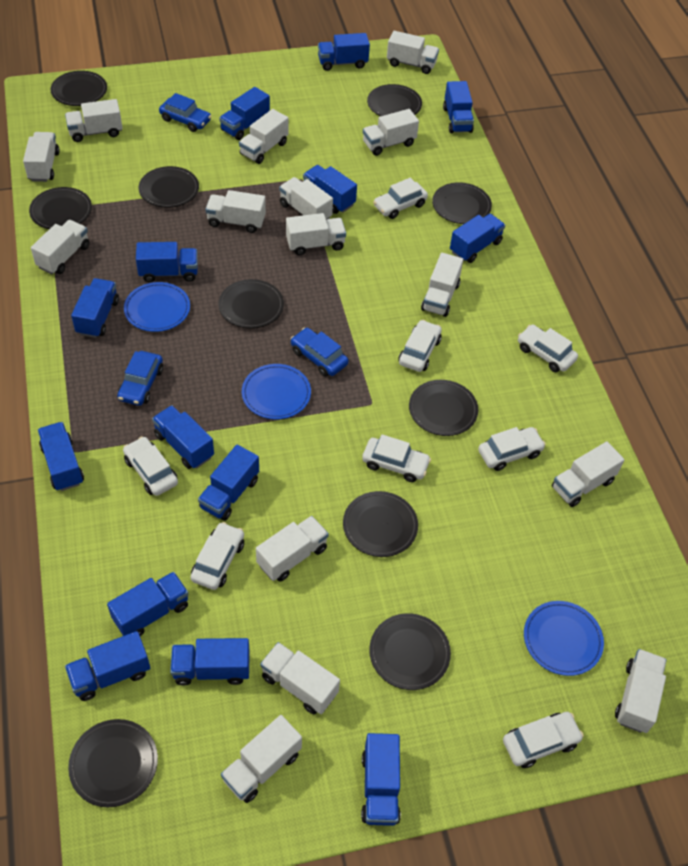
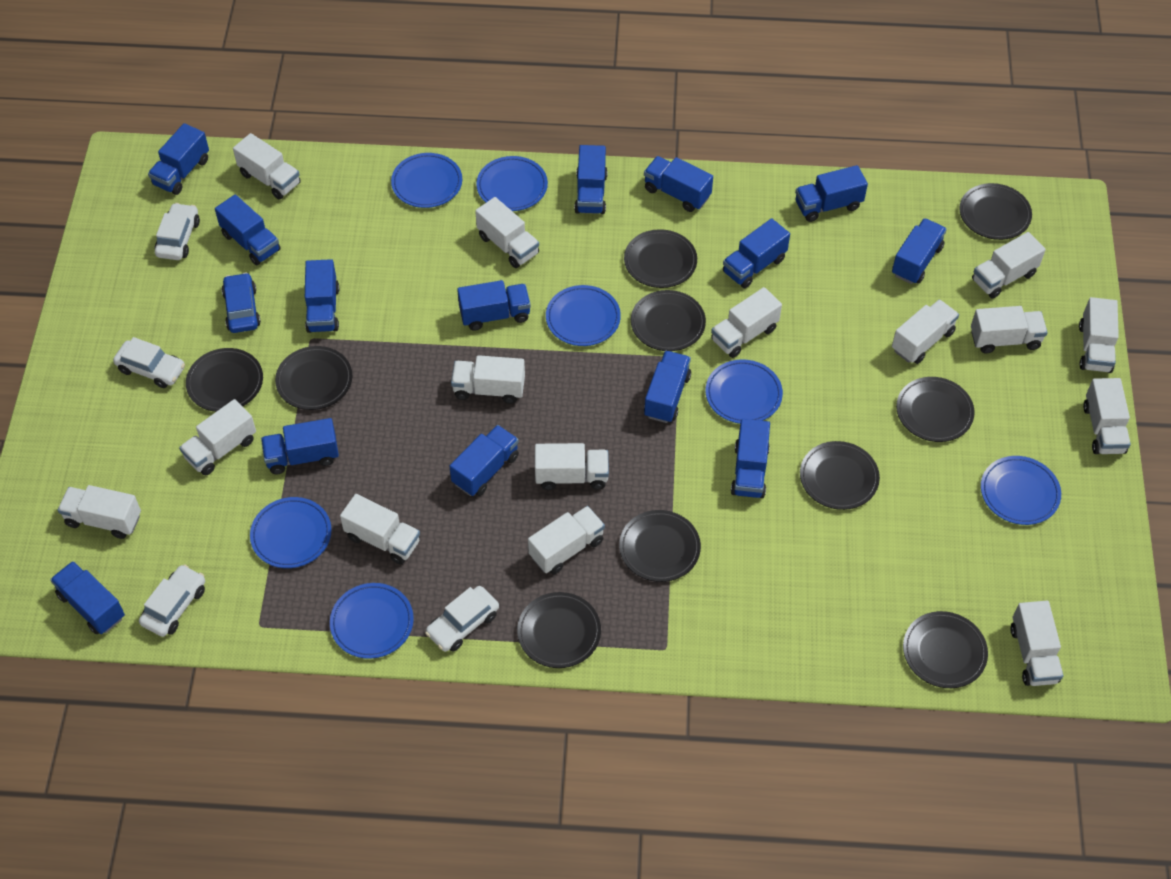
blue car: 3 -> 1
blue plate: 3 -> 7
white car: 8 -> 4

